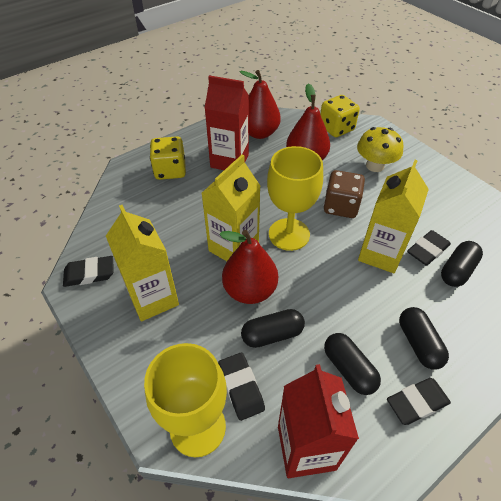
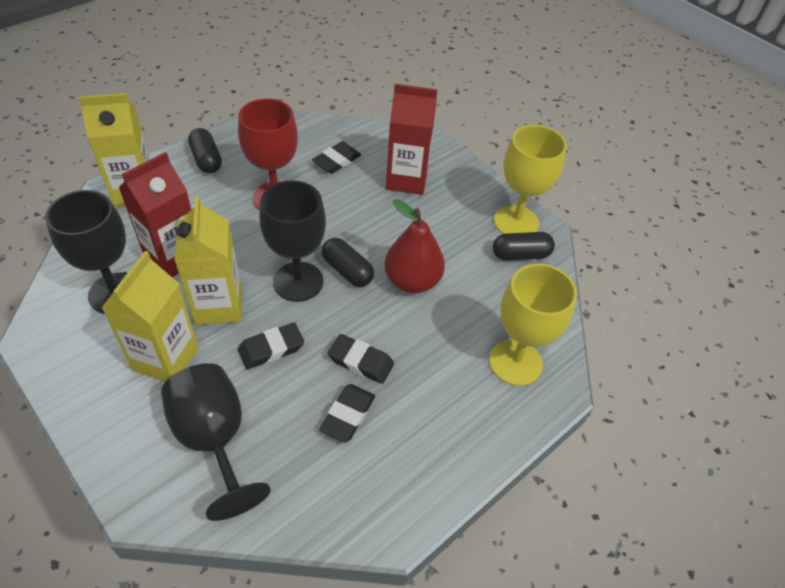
black capsule: 4 -> 3
black goblet: 0 -> 3
brown dice: 1 -> 0
red goblet: 0 -> 1
red pear: 3 -> 1
yellow dice: 2 -> 0
yellow mushroom: 1 -> 0

